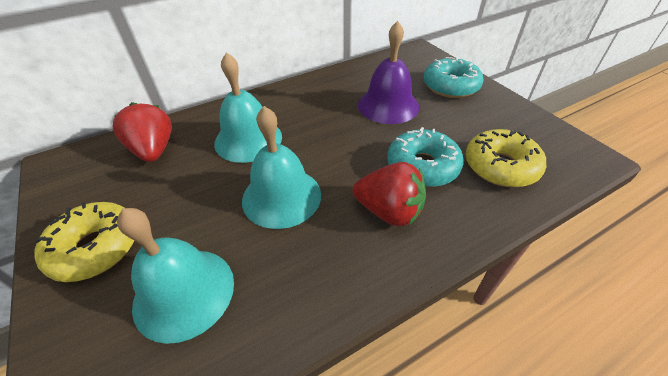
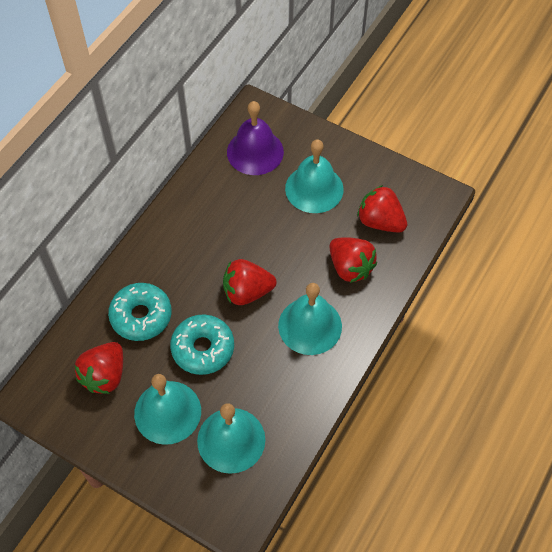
red strawberry: 2 -> 4
turquoise bell: 3 -> 4
yellow donut: 2 -> 0

